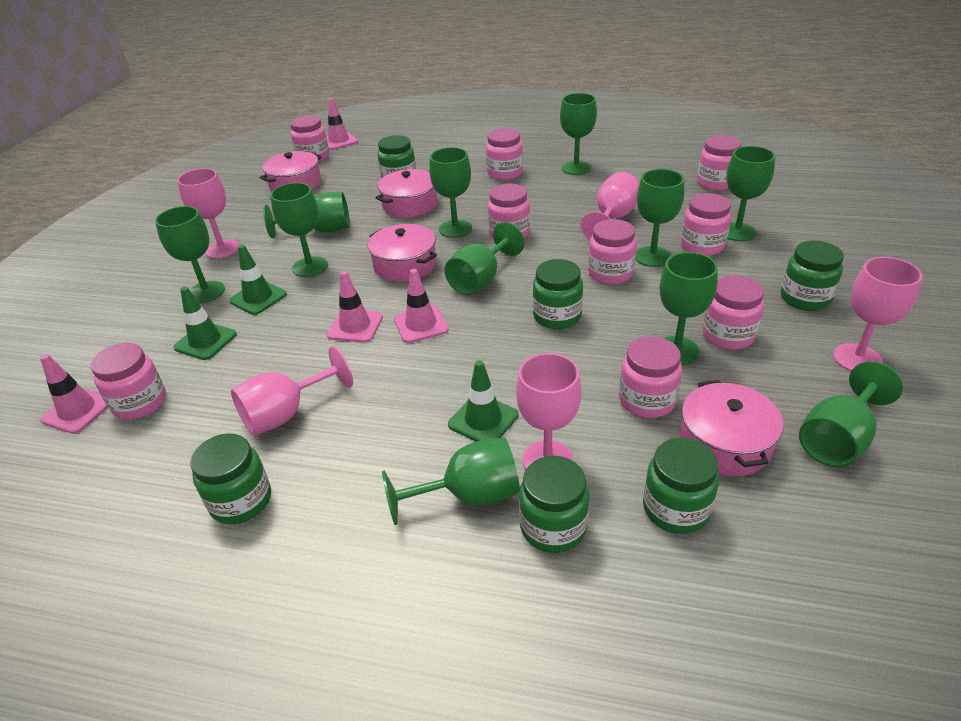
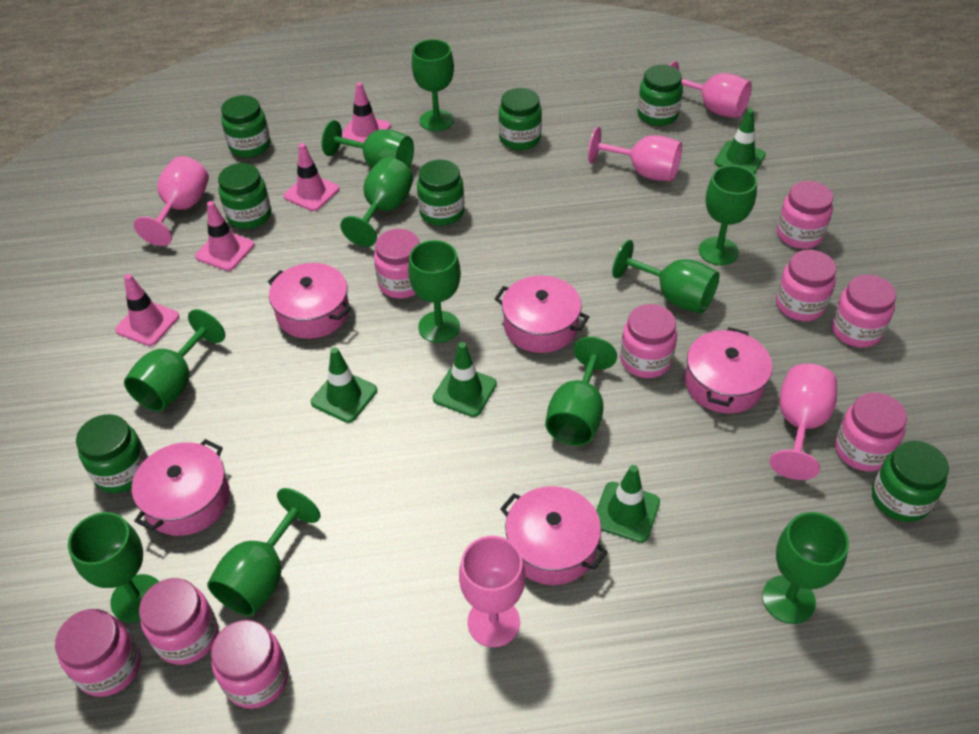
green jar: 6 -> 7
green traffic cone: 3 -> 4
pink pot: 4 -> 5

